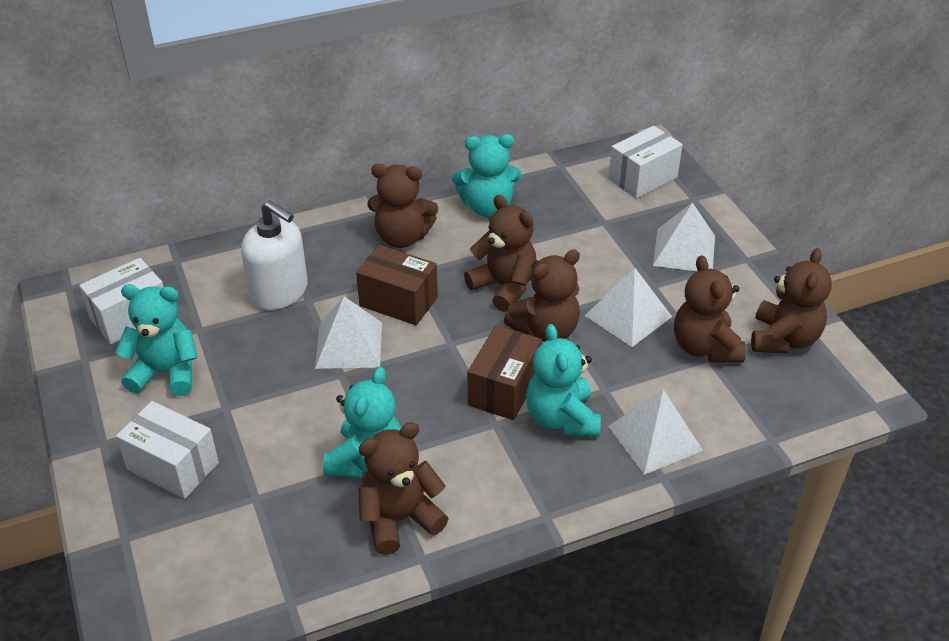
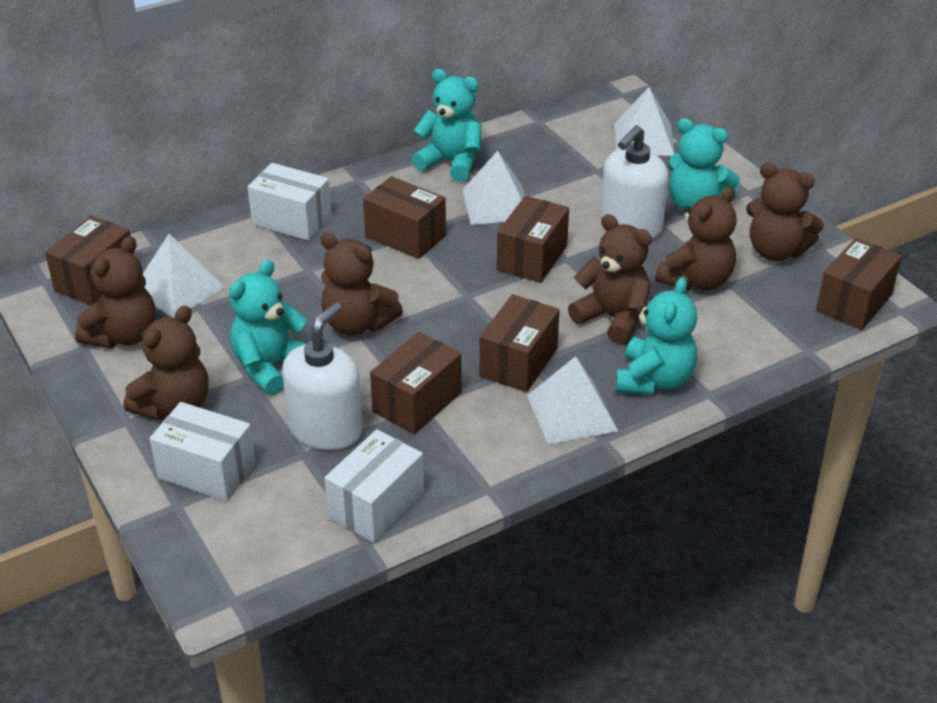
brown box: 2 -> 6
white soap dispenser: 1 -> 2

